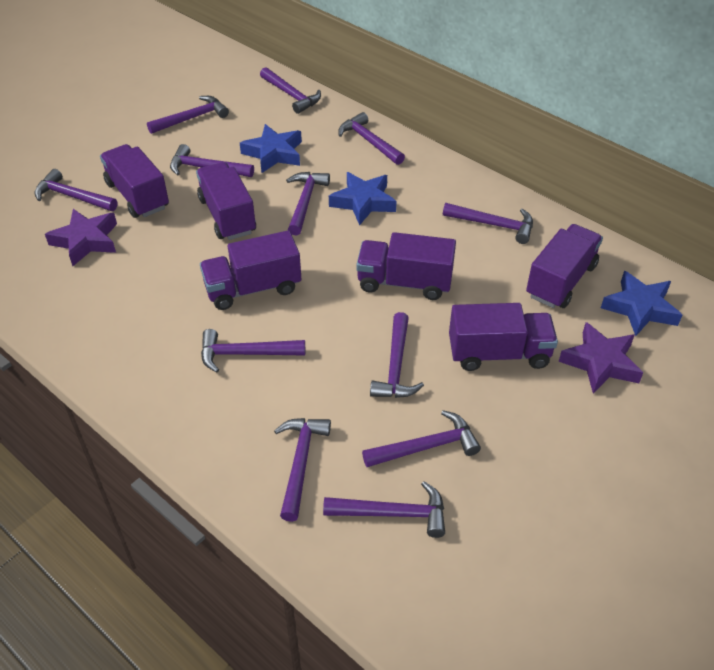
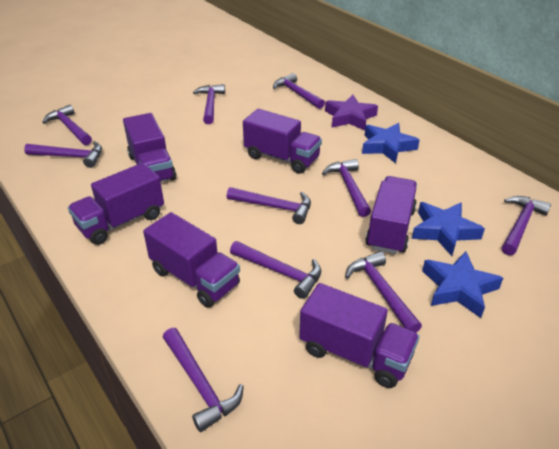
purple hammer: 12 -> 10
purple star: 2 -> 1

